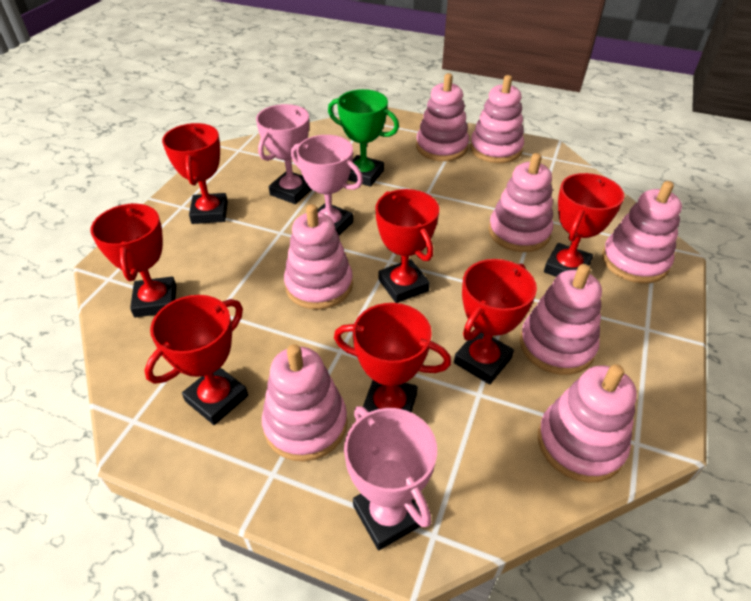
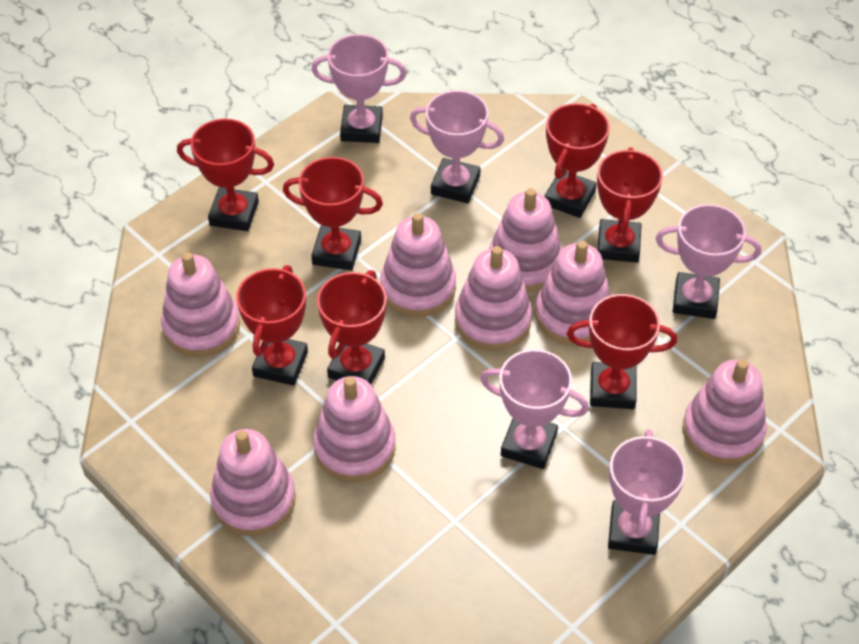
green trophy: 1 -> 0
pink trophy: 3 -> 5

